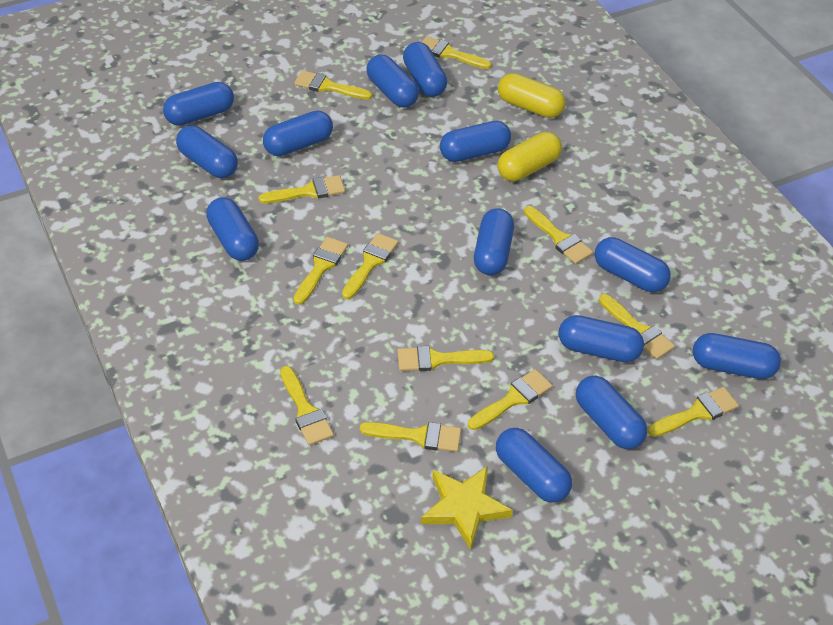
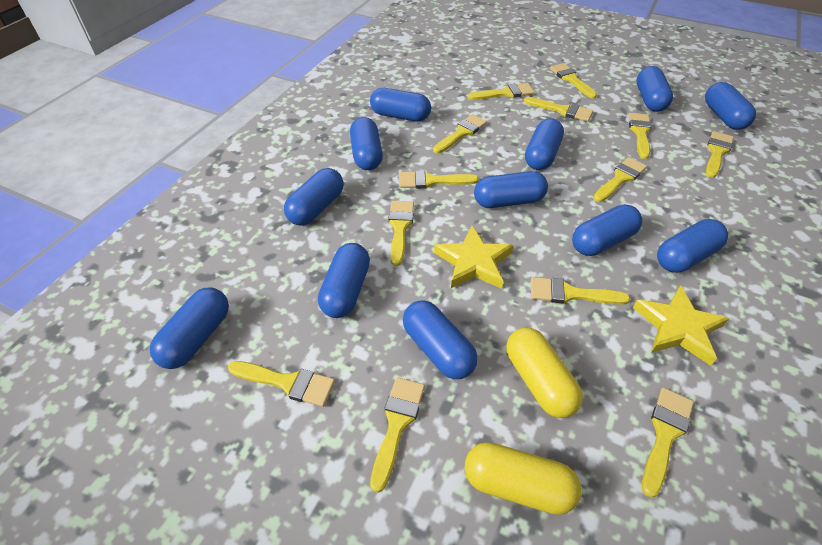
blue capsule: 13 -> 12
yellow brush: 12 -> 13
yellow star: 1 -> 2

